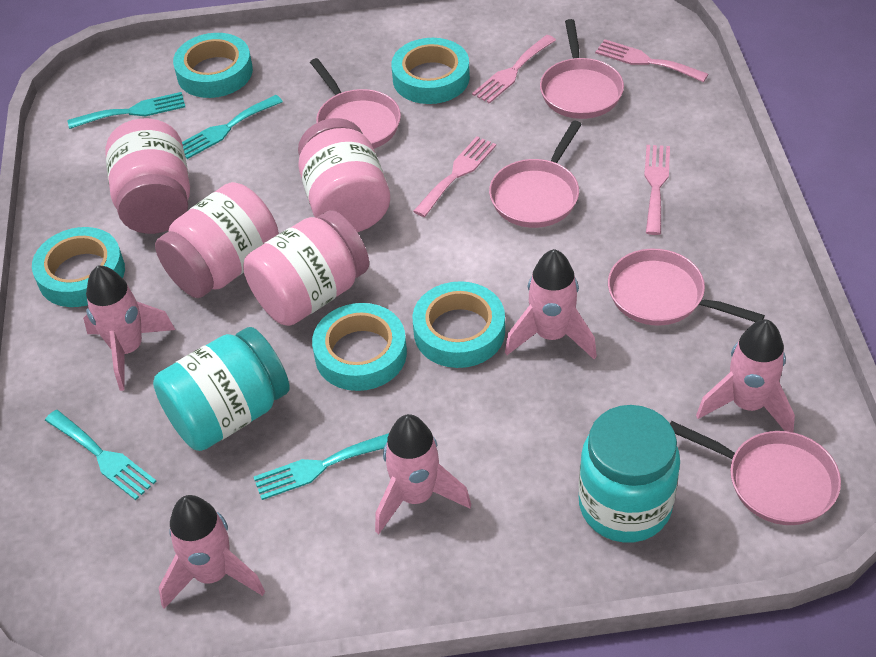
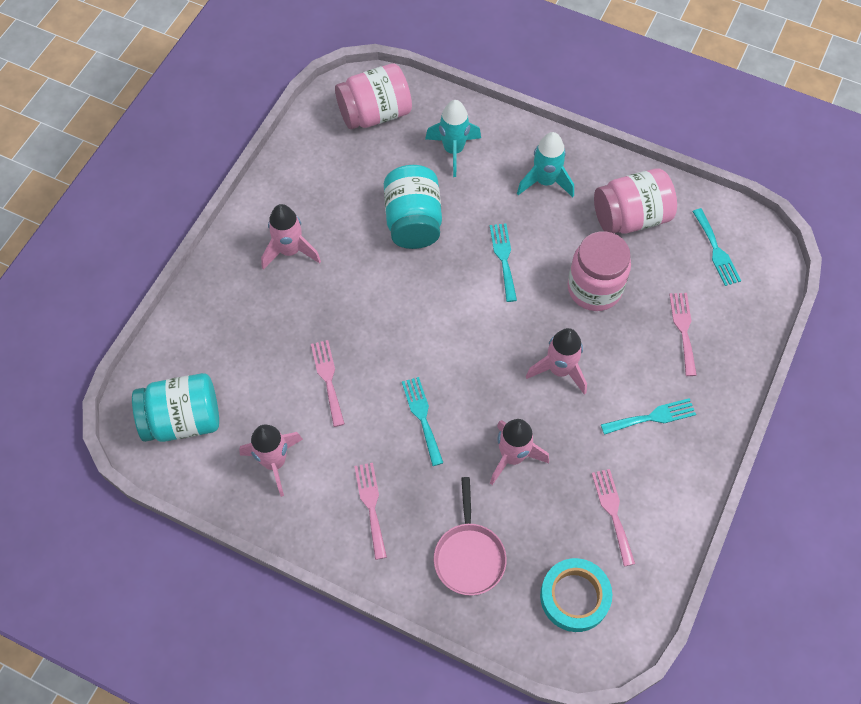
pink jar: 4 -> 3
pink pan: 5 -> 1
pink rocket: 5 -> 4
turquoise rocket: 0 -> 2
turquoise tape: 5 -> 1

